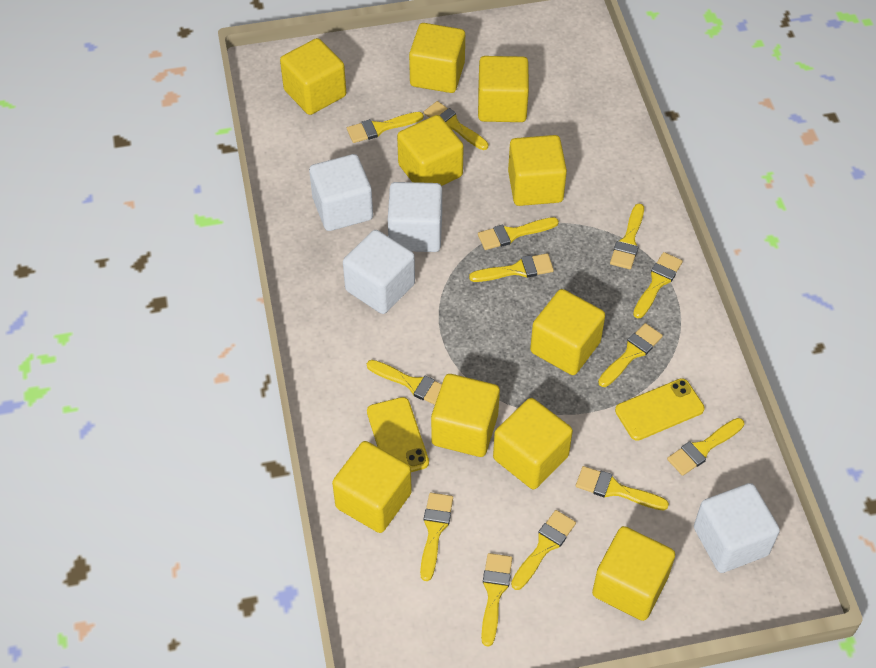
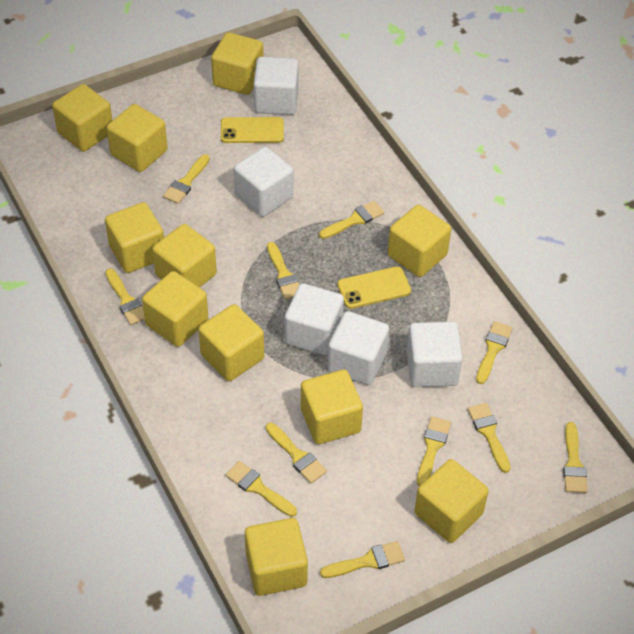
white cube: 4 -> 5
yellow brush: 13 -> 11
yellow cube: 10 -> 11

